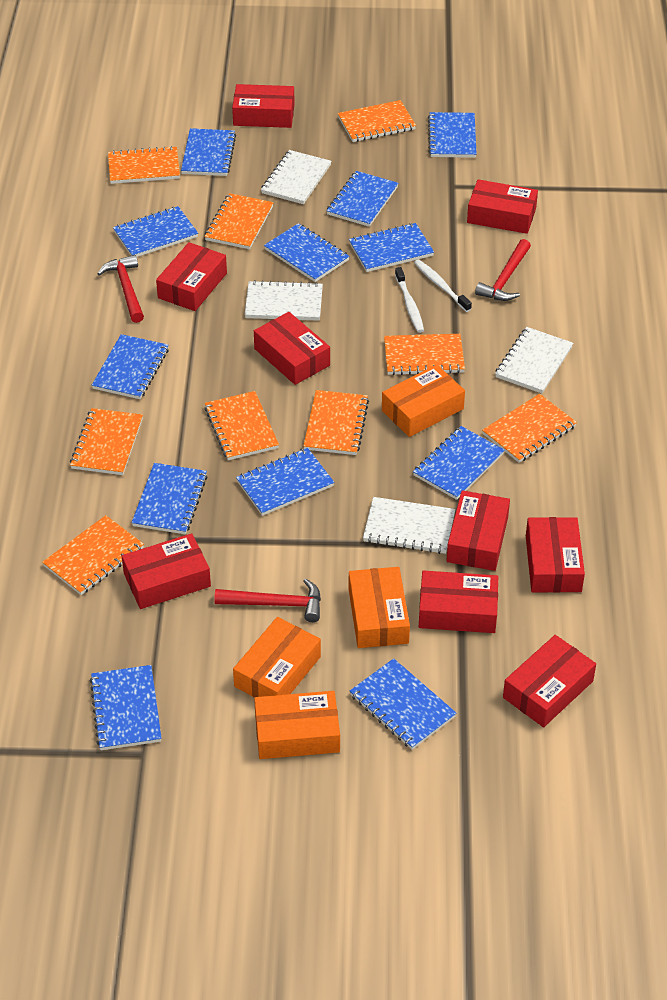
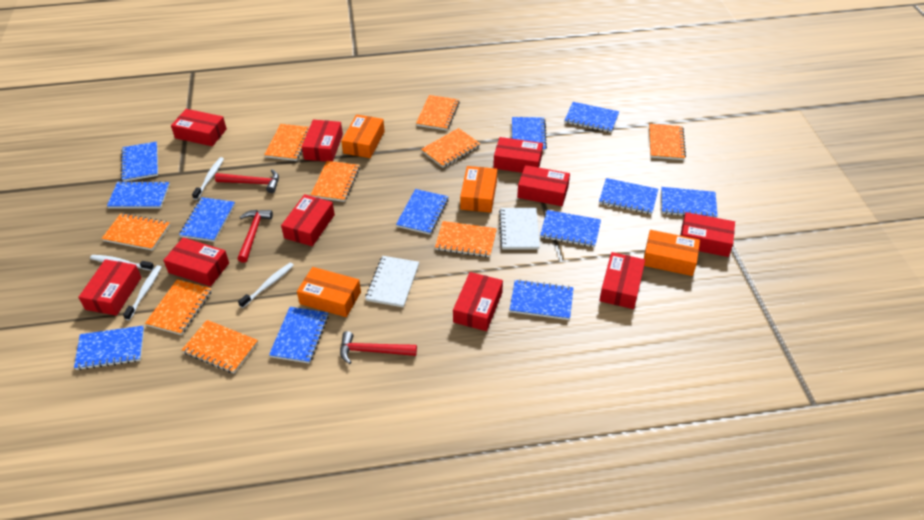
red box: 9 -> 10
white notebook: 4 -> 2
white toothbrush: 2 -> 4

